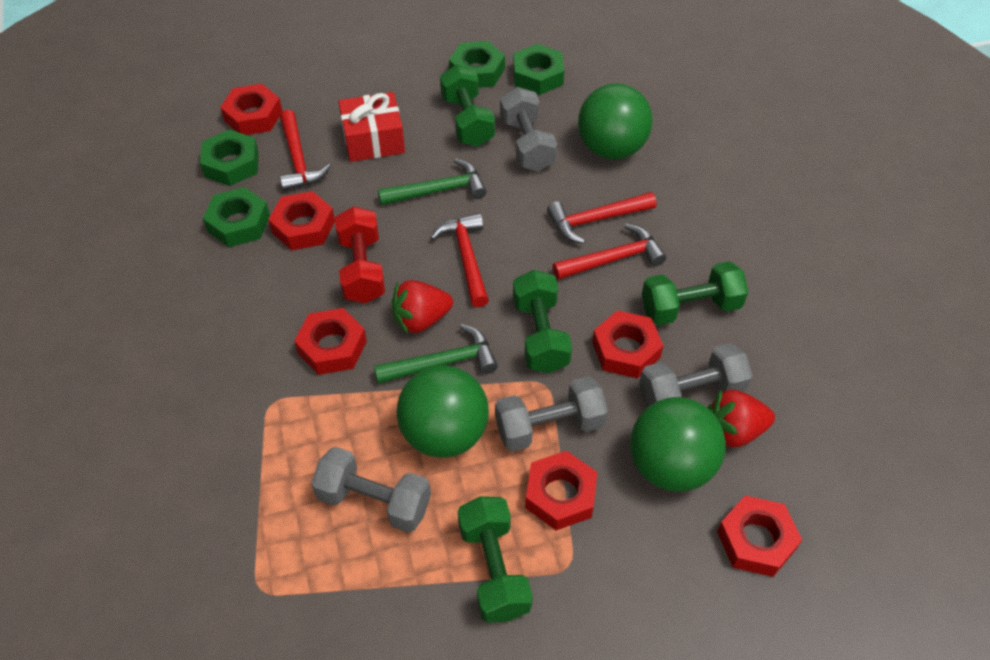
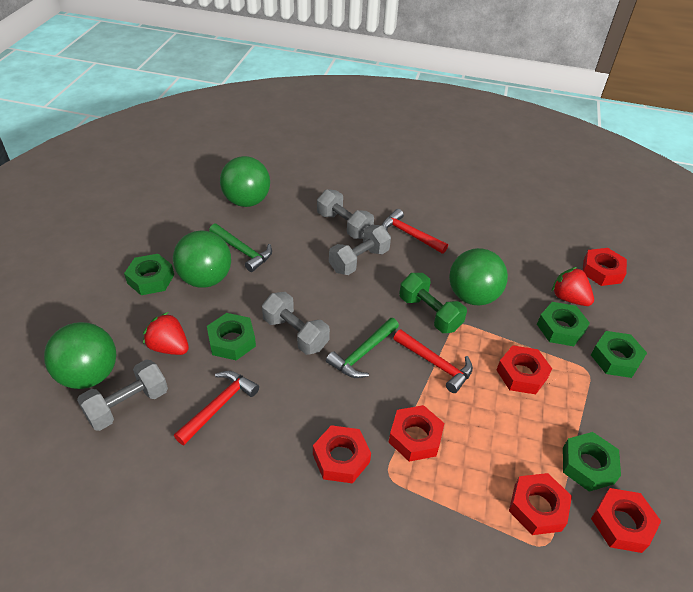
green ball: 3 -> 4
green dumbbell: 4 -> 1
green nut: 4 -> 5
red dumbbell: 1 -> 0
red gift: 1 -> 0
red hammer: 4 -> 3

